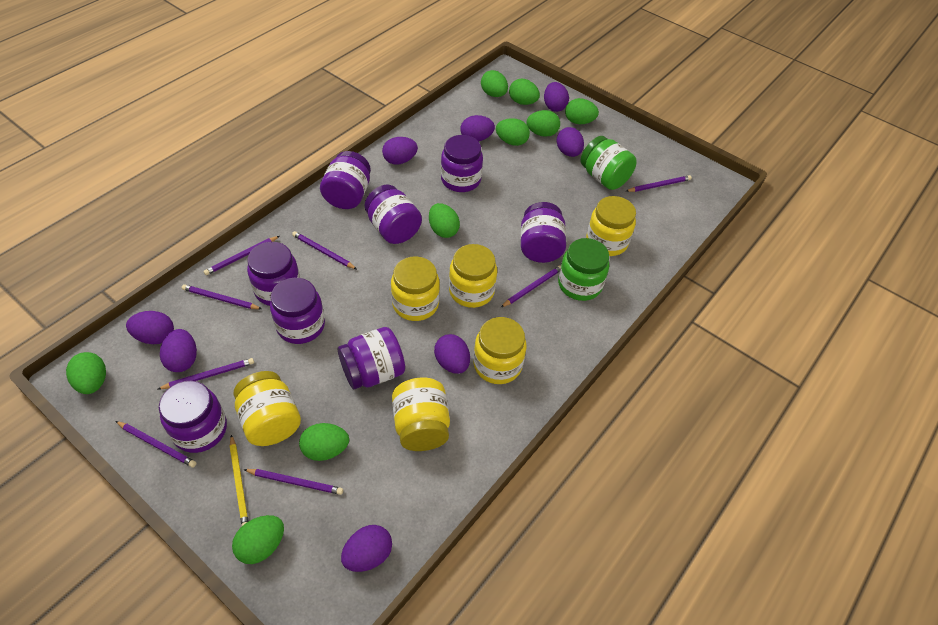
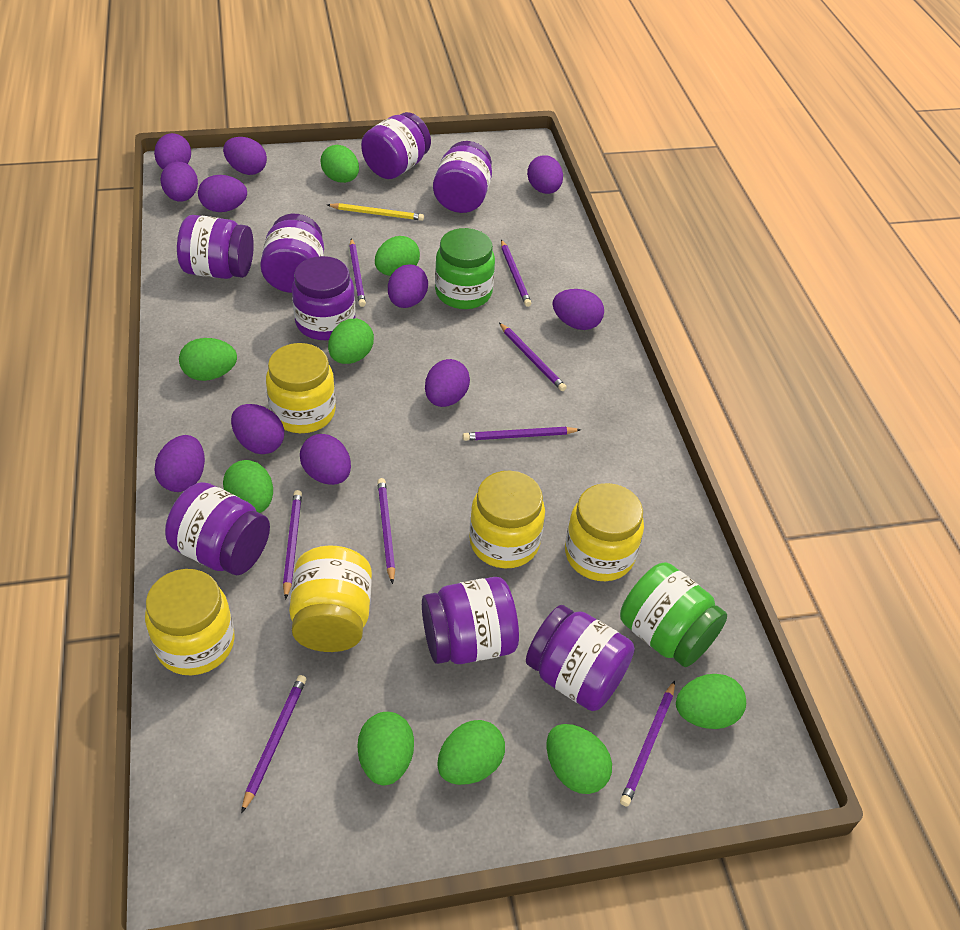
purple egg: 8 -> 11
yellow jar: 6 -> 5

